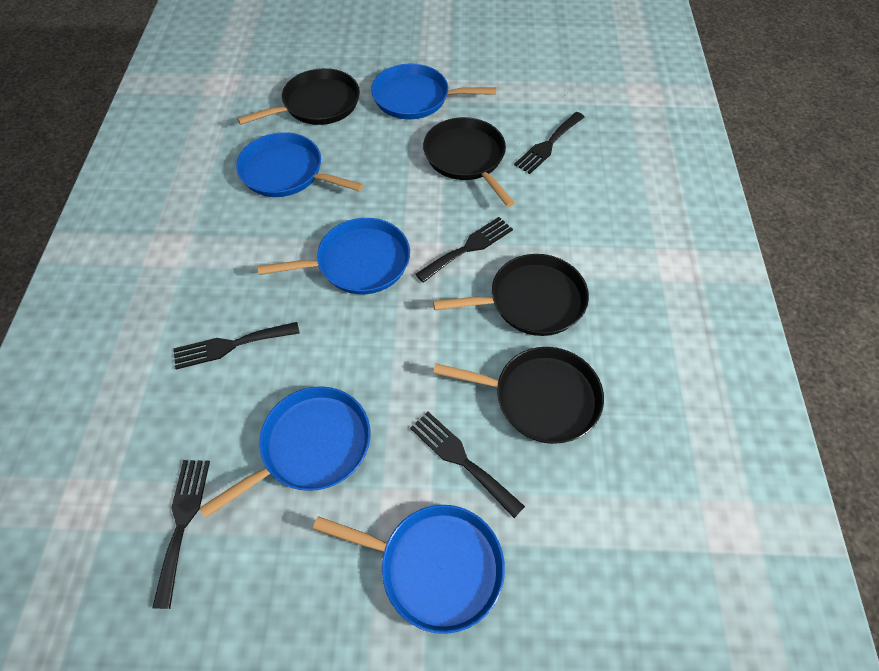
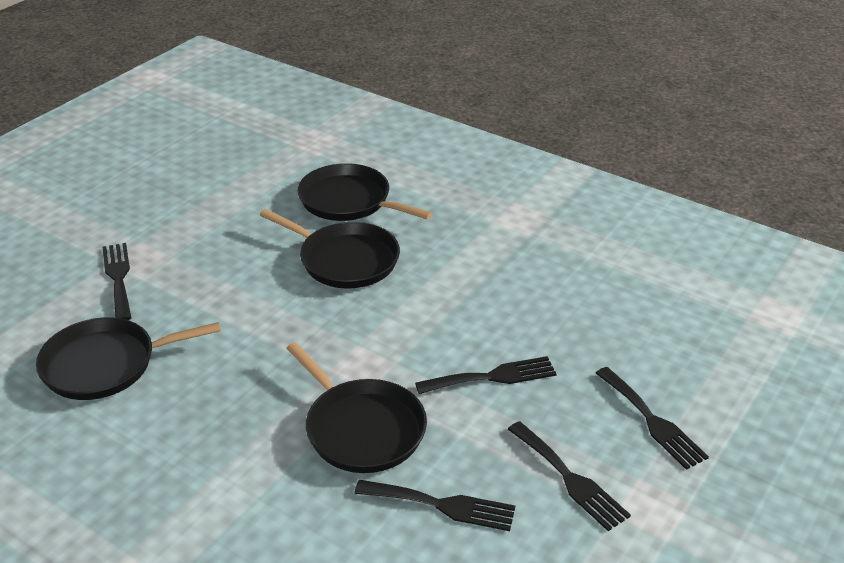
blue pan: 5 -> 0

